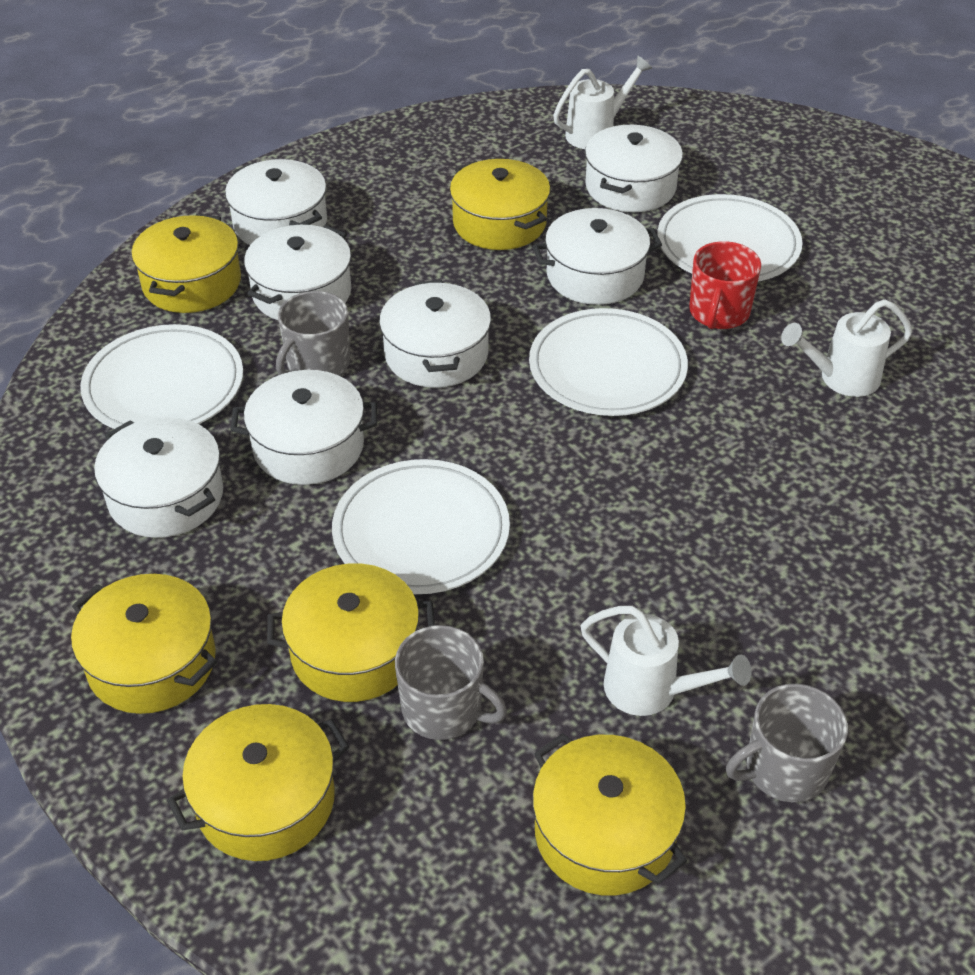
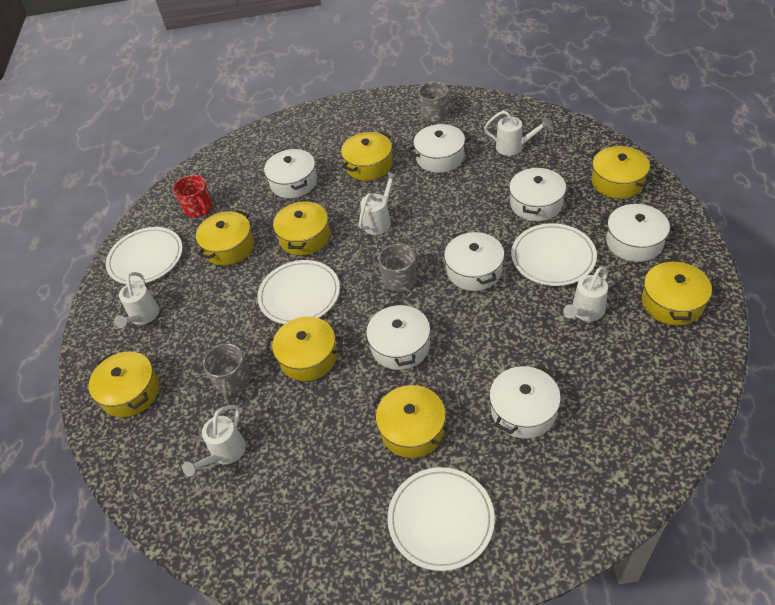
white watering can: 3 -> 5
yellow pot: 6 -> 8

